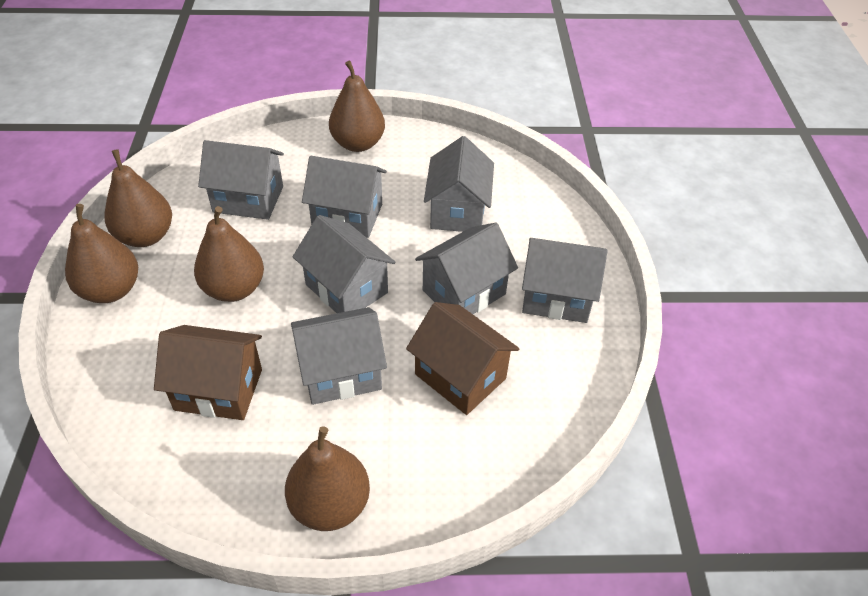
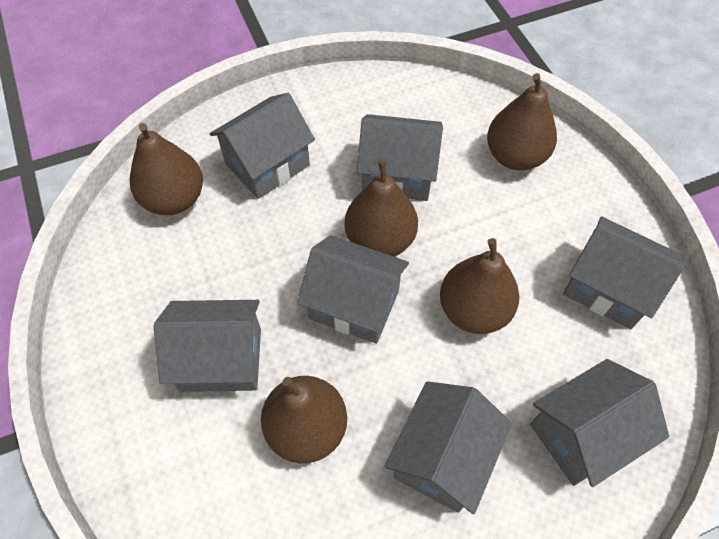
brown house: 2 -> 0

